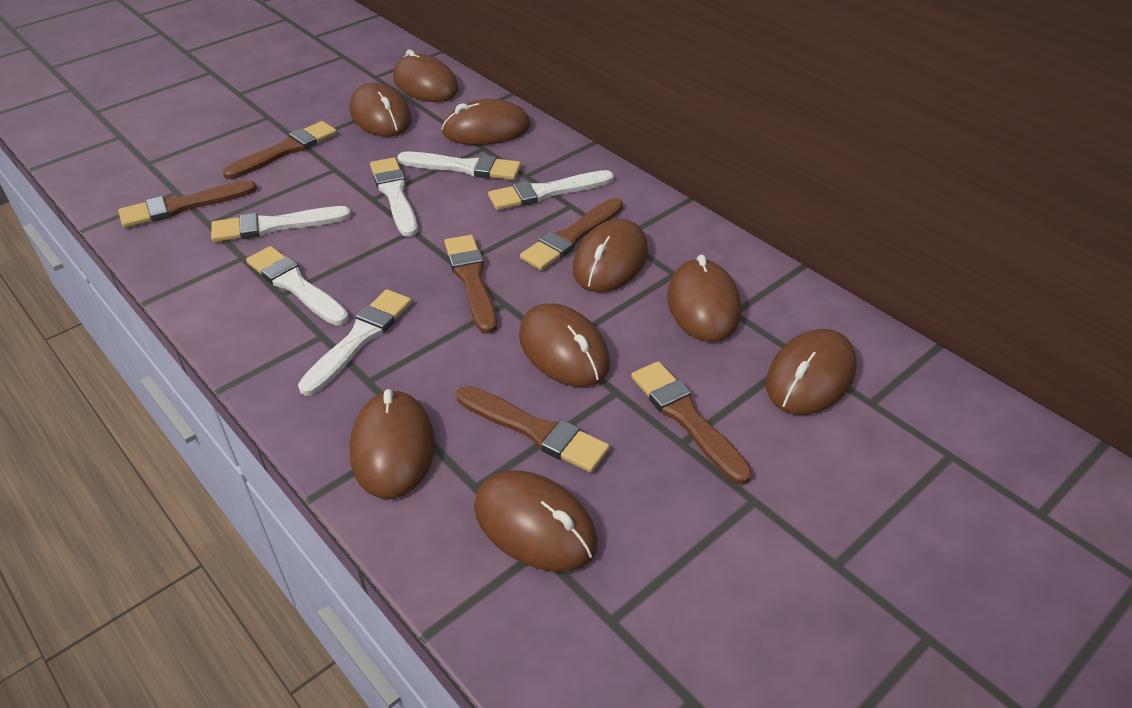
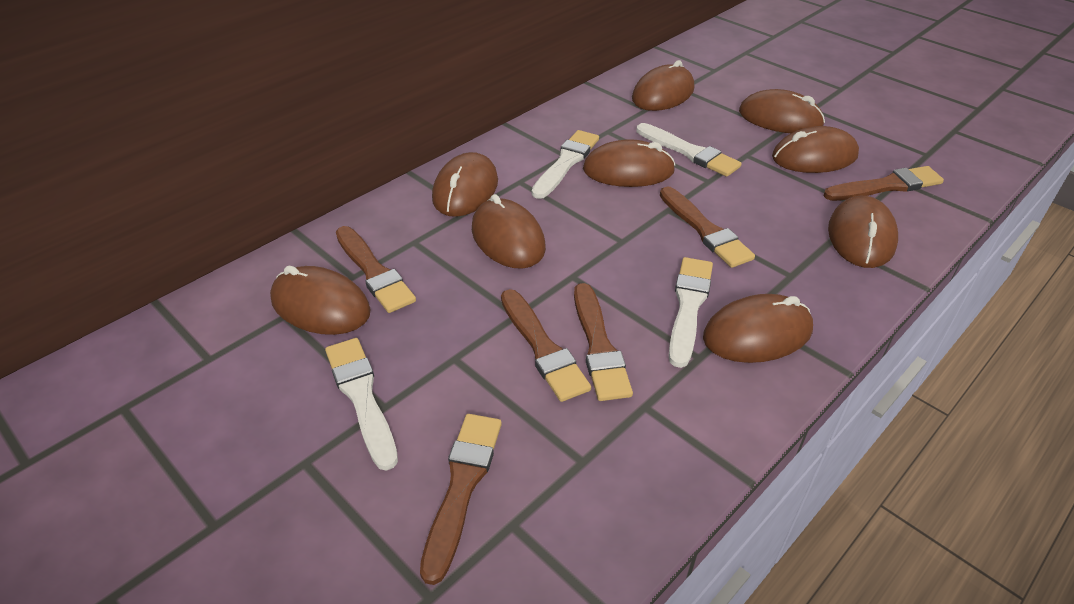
white brush: 6 -> 4

